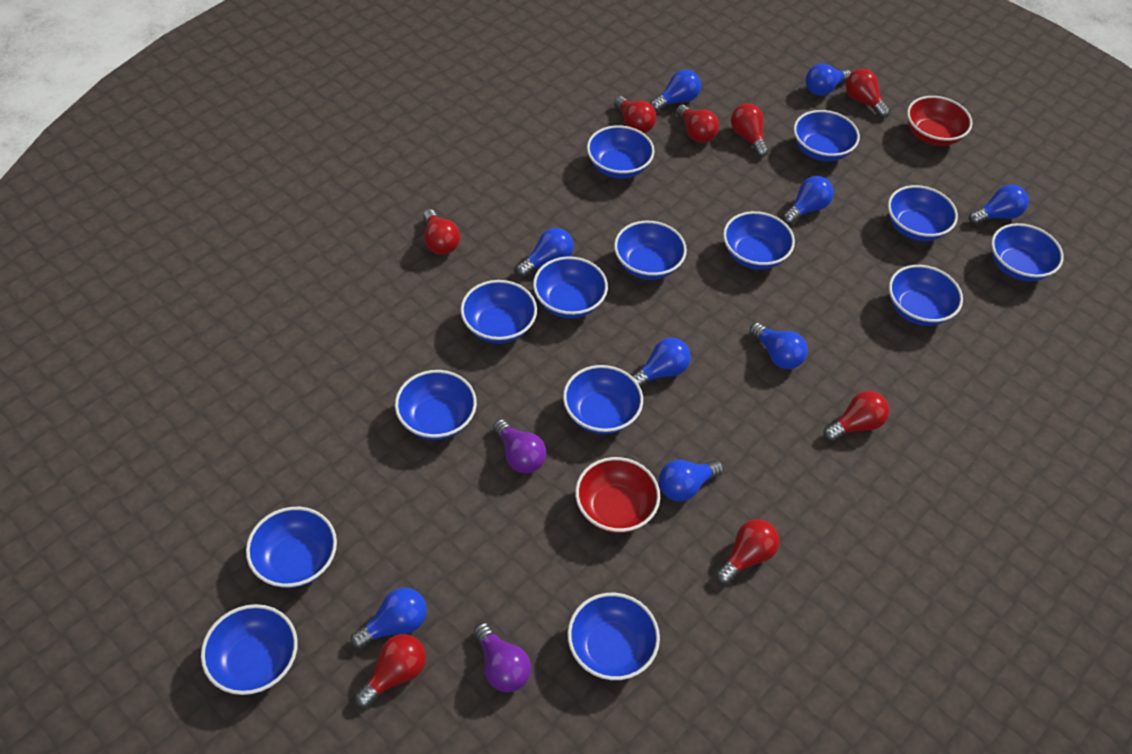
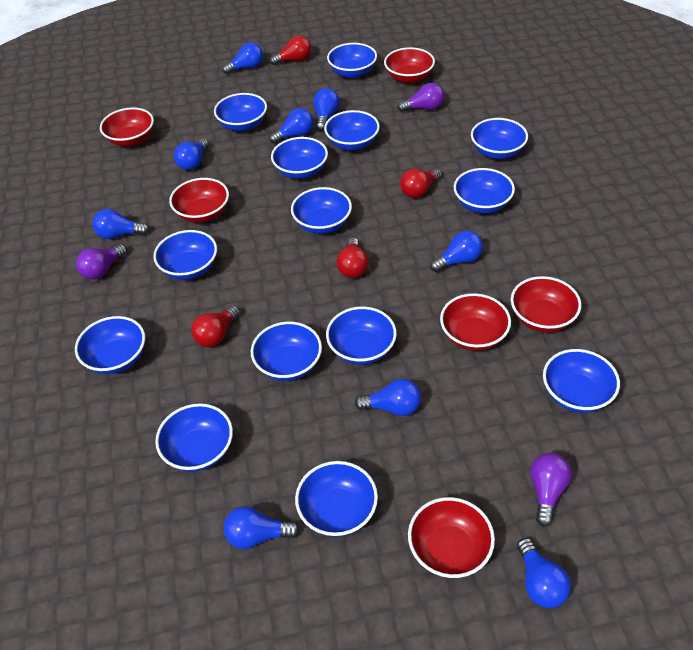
purple light bulb: 2 -> 3
red bowl: 2 -> 6
red light bulb: 8 -> 4

